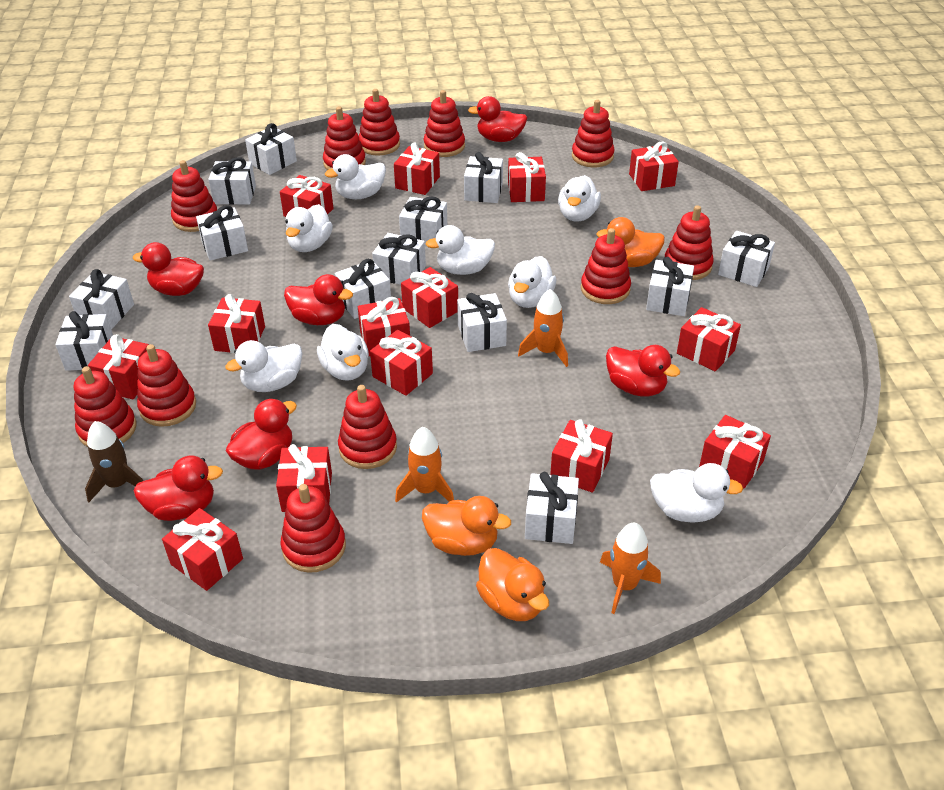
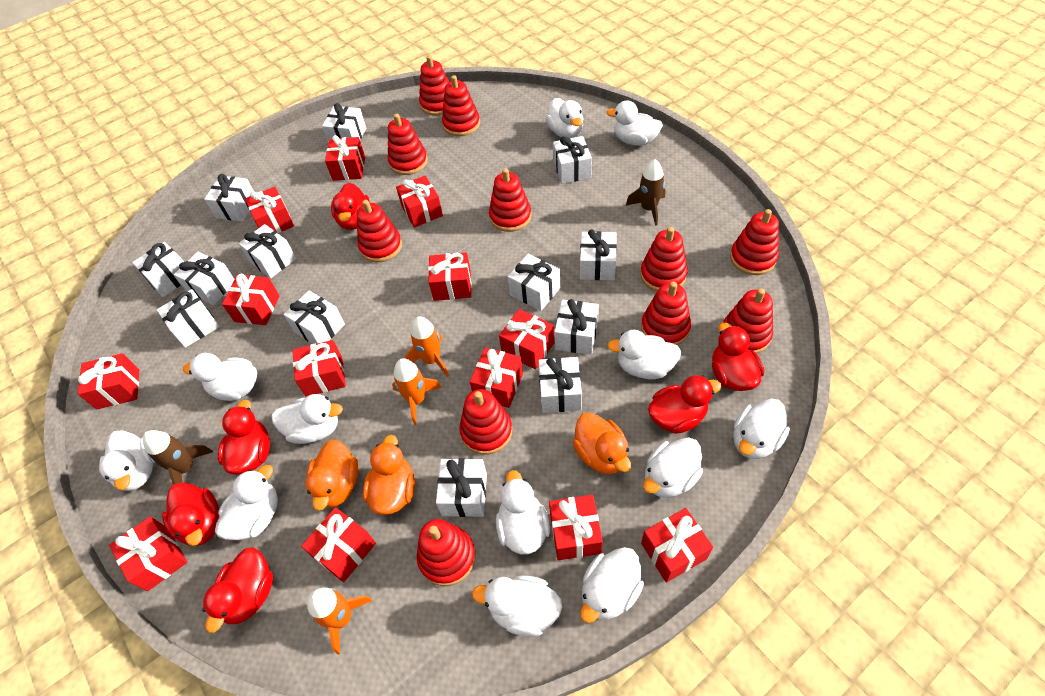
brown rocket: 1 -> 2
red gift: 14 -> 13
white duck: 8 -> 12

